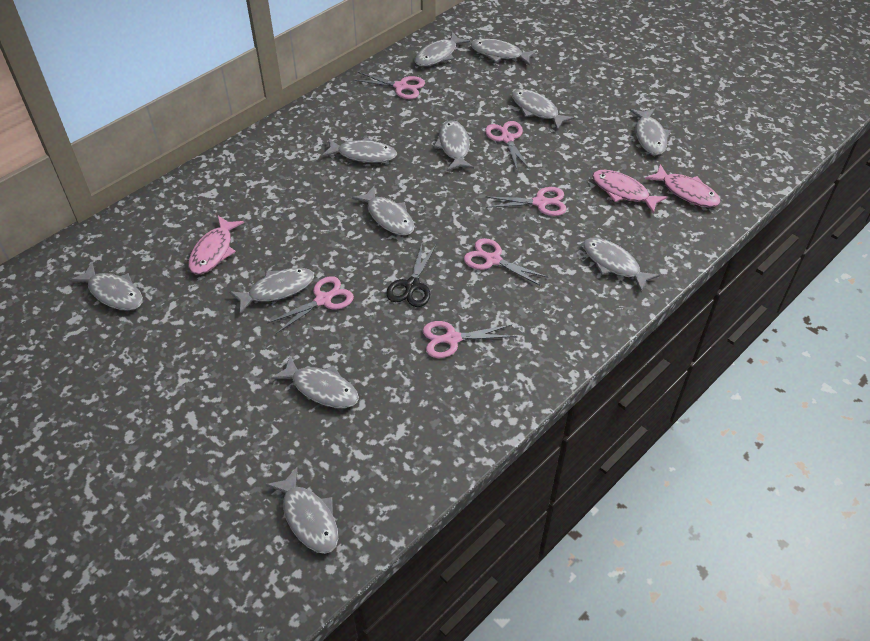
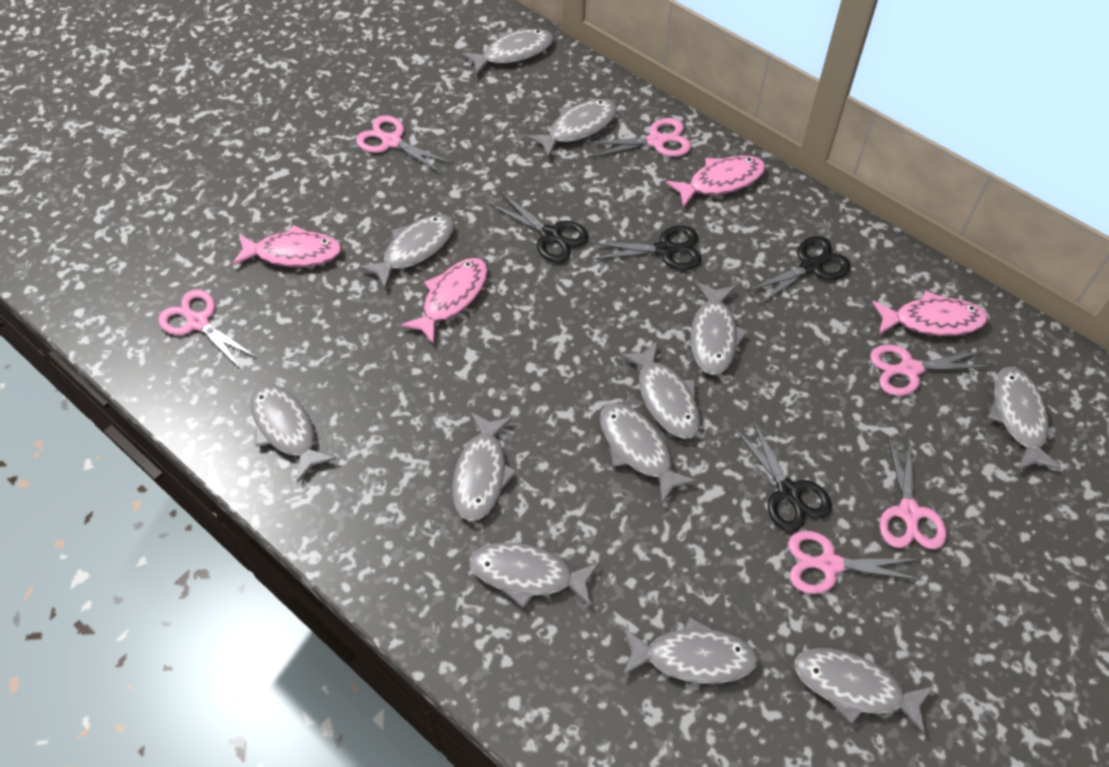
black scissors: 1 -> 4
pink fish: 3 -> 4

